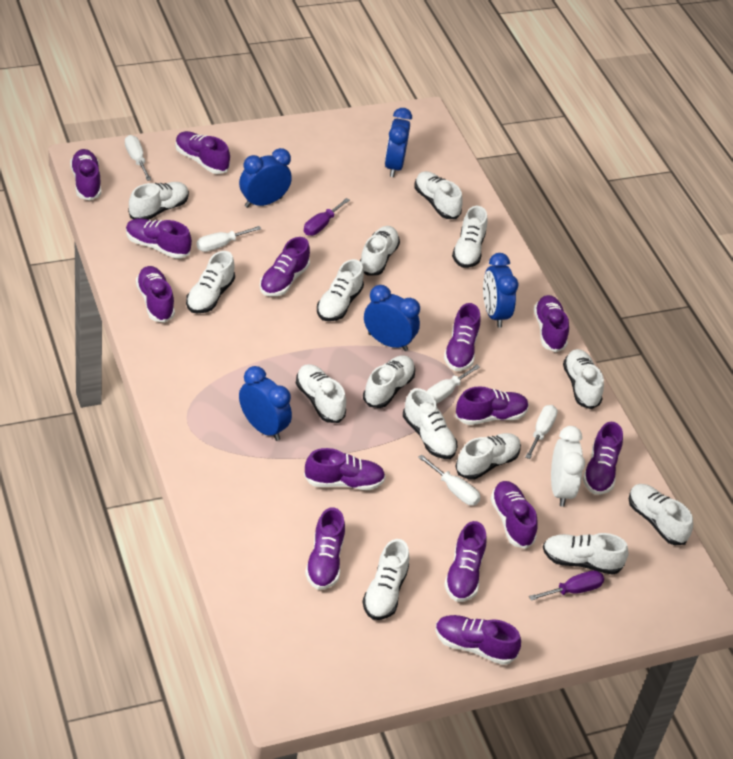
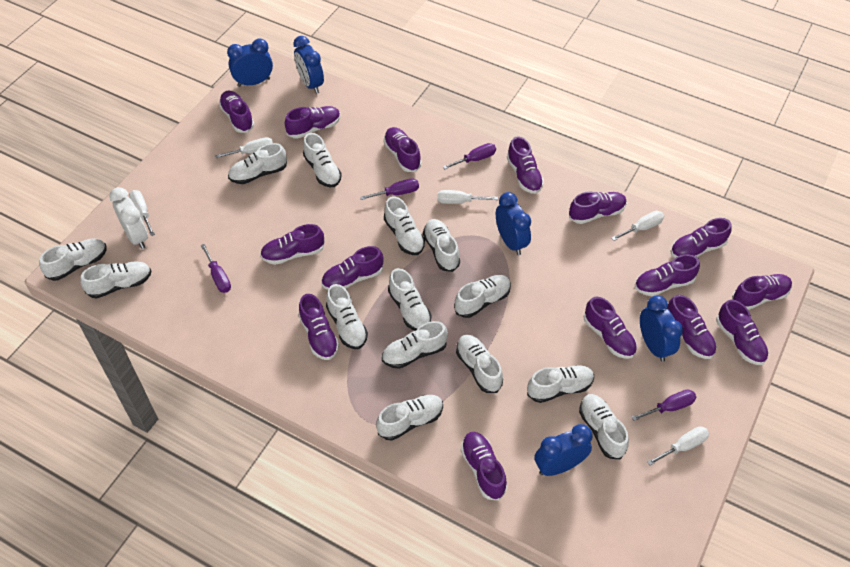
purple screwdriver: 2 -> 4
purple shoe: 14 -> 15

